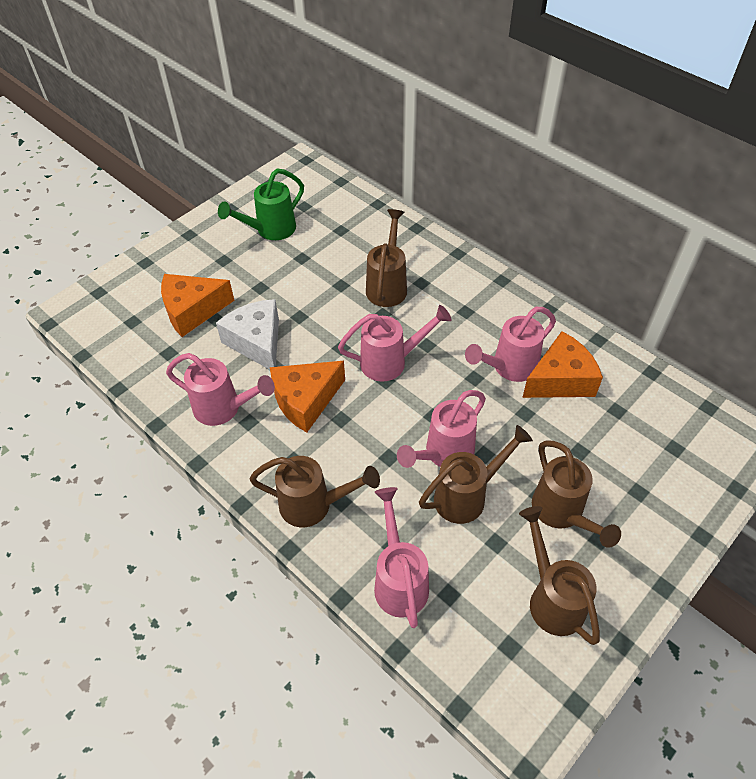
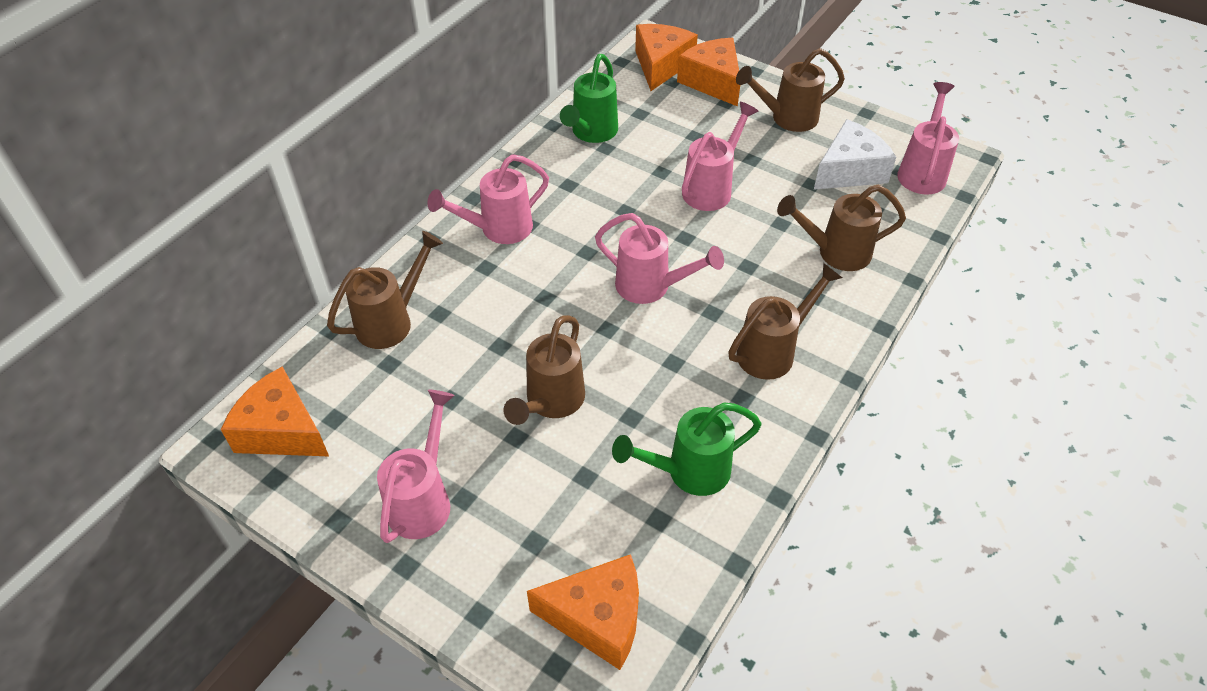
green watering can: 1 -> 2
orange cheese: 3 -> 4

